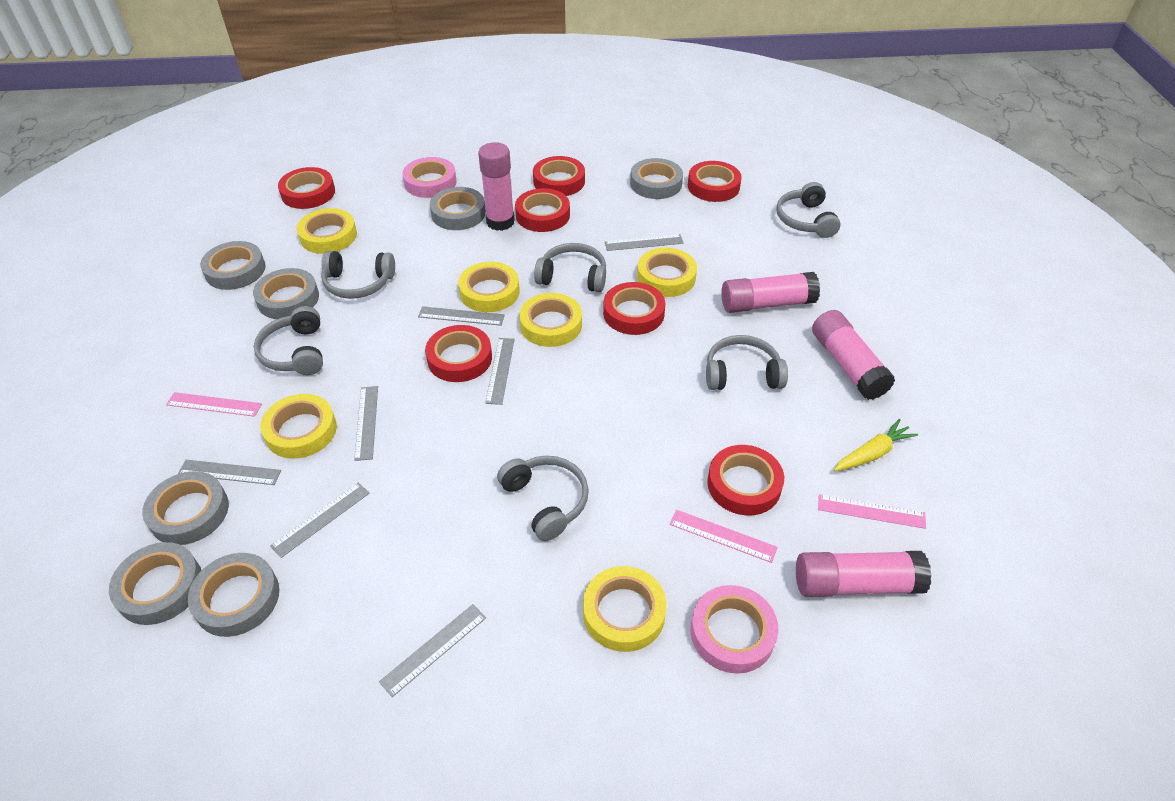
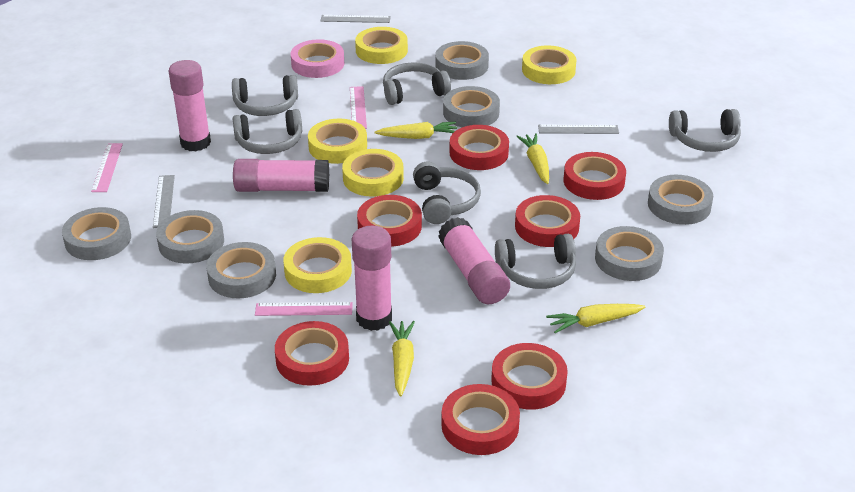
grey ruler: 7 -> 3
pink tape: 2 -> 1
yellow carrot: 1 -> 4
yellow tape: 6 -> 5

